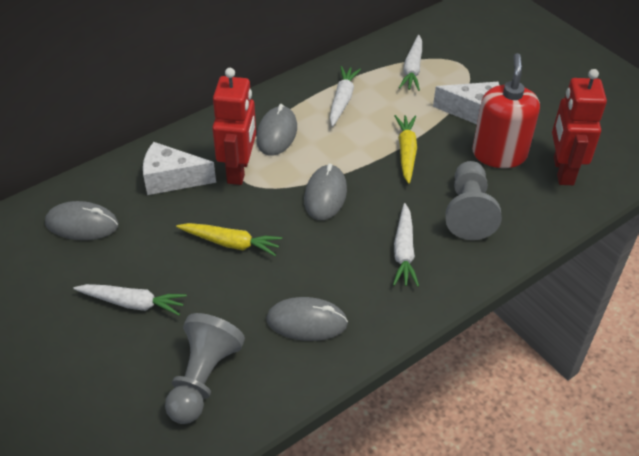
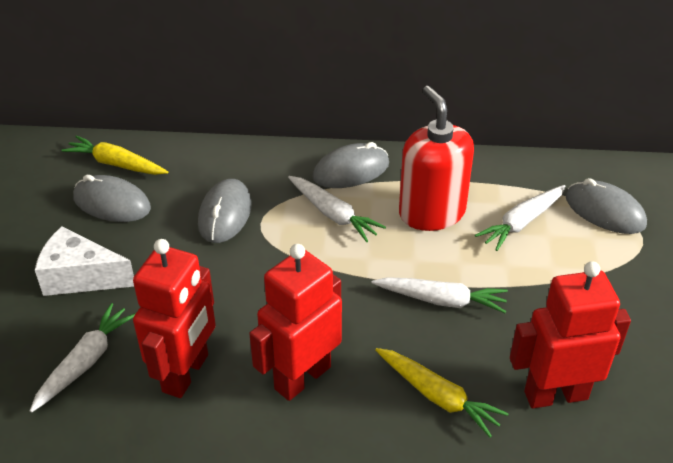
grey pawn: 2 -> 0
red robot: 2 -> 3
white cheese: 2 -> 1

